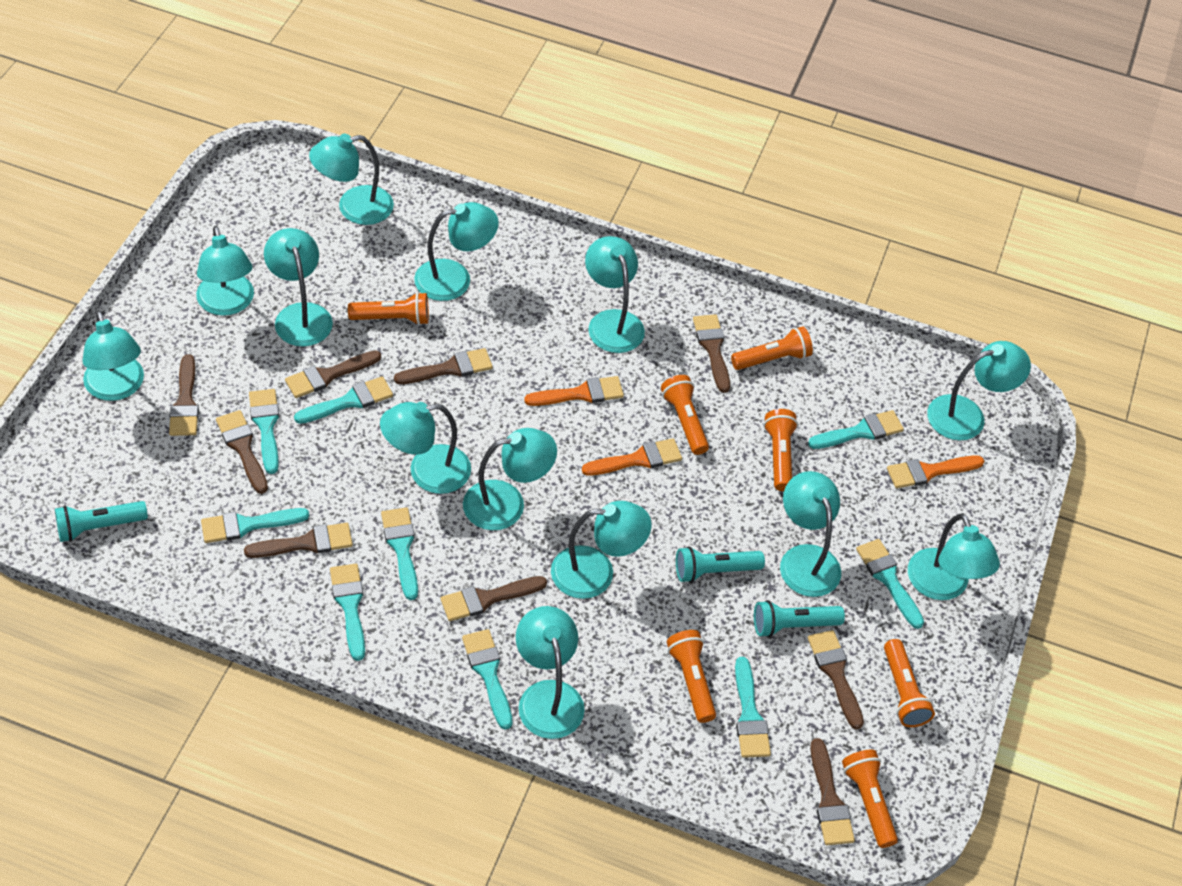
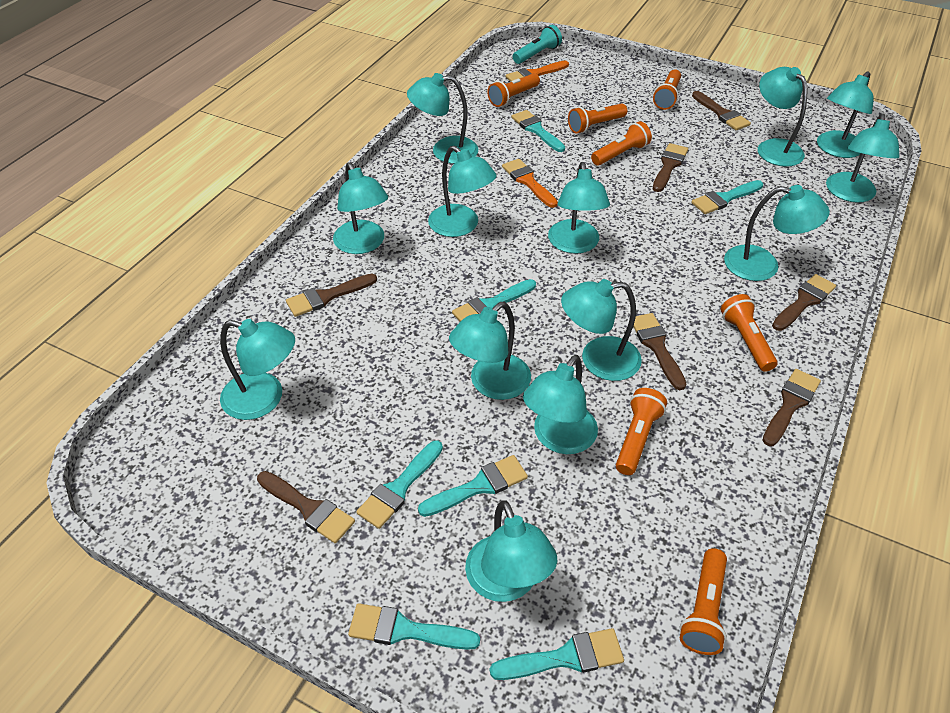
brown brush: 9 -> 7
orange brush: 3 -> 2
turquoise brush: 9 -> 7
turquoise flashlight: 3 -> 1

